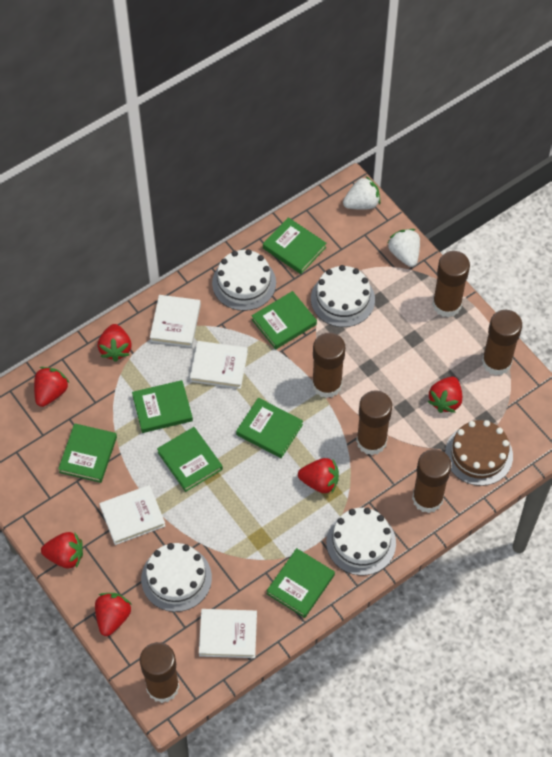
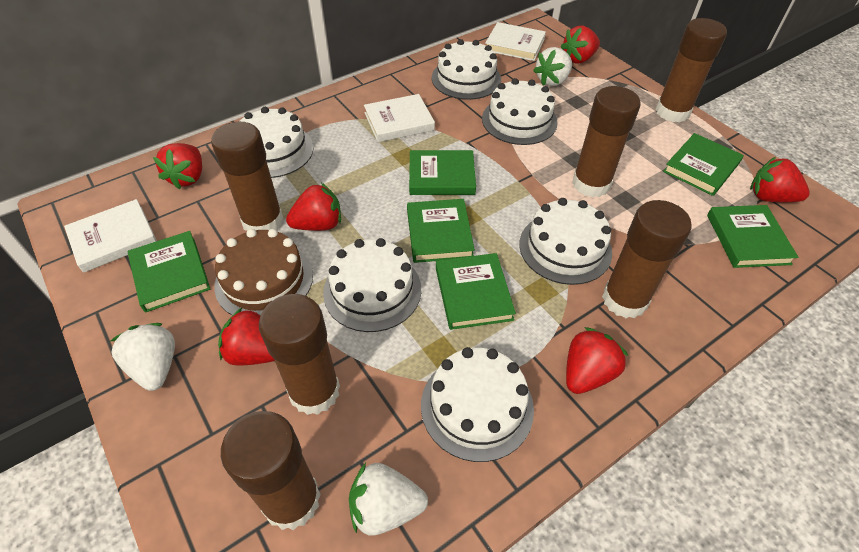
green book: 7 -> 6
white book: 4 -> 3
white cake: 4 -> 6
white strawberry: 2 -> 3

